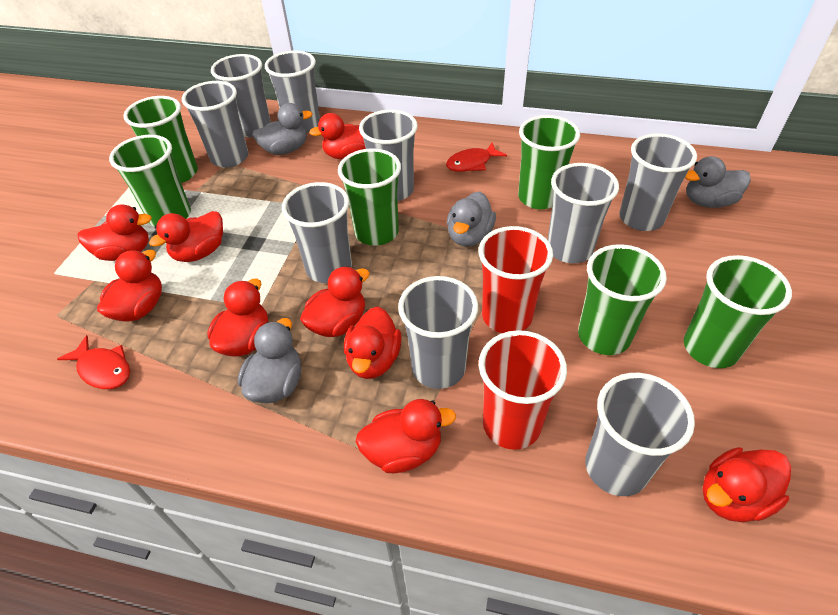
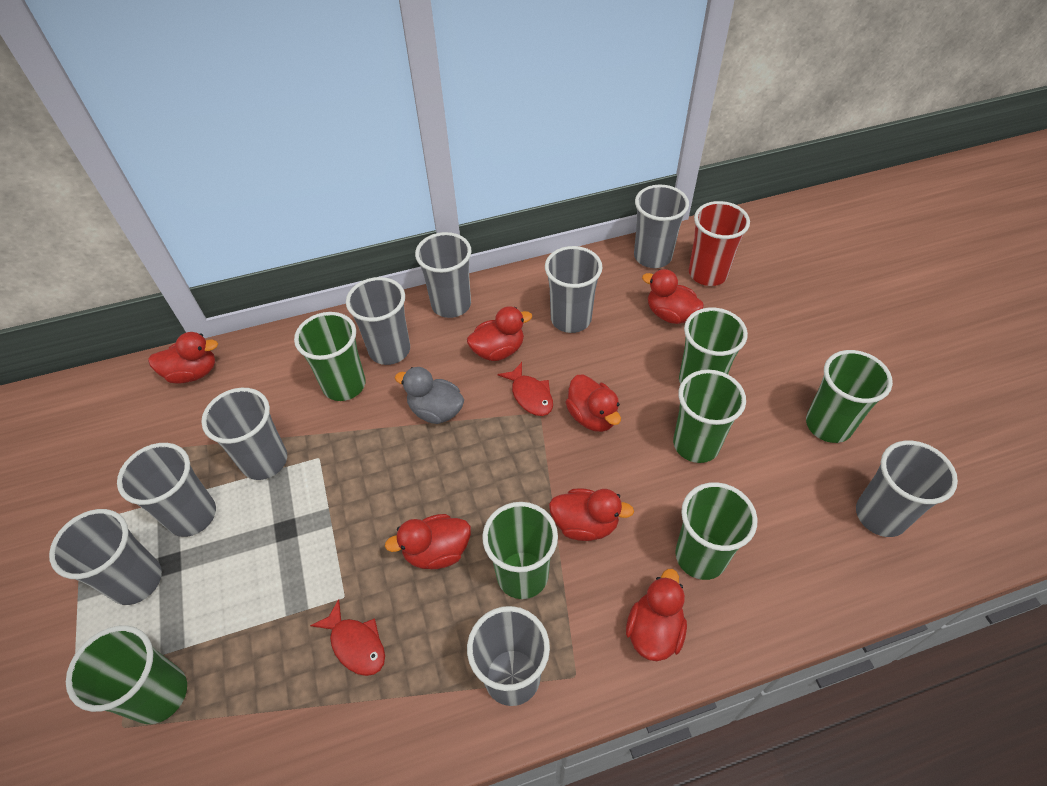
green cup: 6 -> 7
grey duck: 4 -> 1
red cup: 2 -> 1
red duck: 9 -> 7

